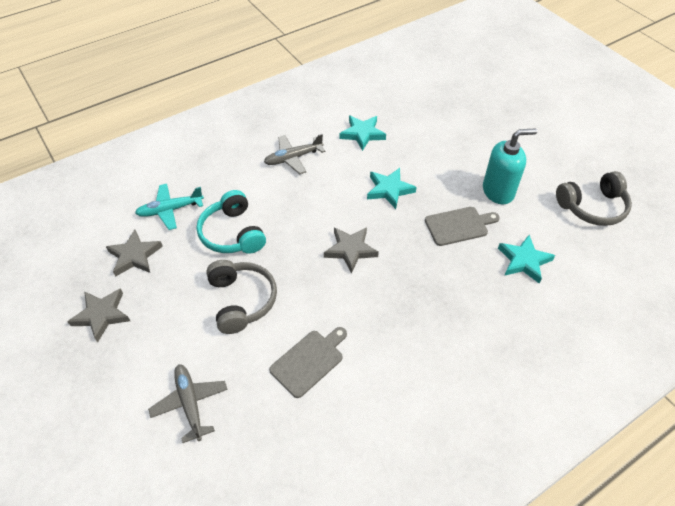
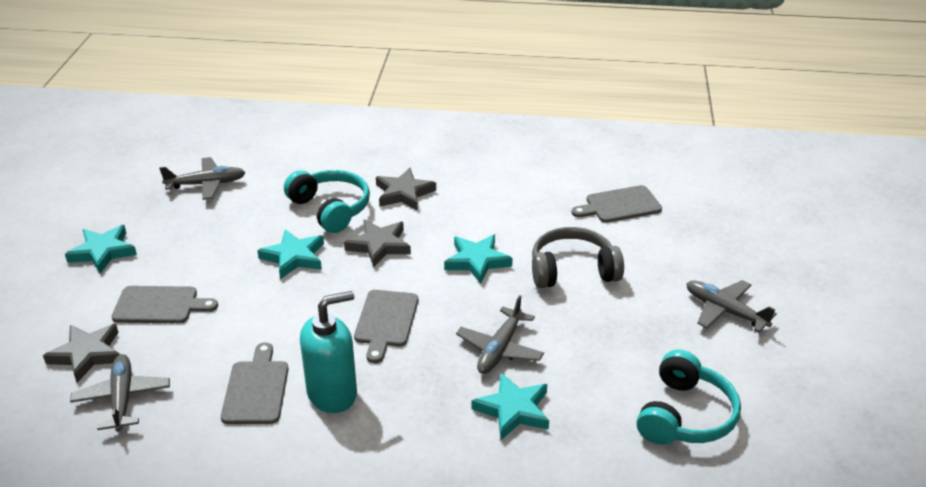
grey cutting board: 2 -> 4
grey headphones: 2 -> 1
grey plane: 2 -> 4
turquoise headphones: 1 -> 2
turquoise plane: 1 -> 0
turquoise star: 3 -> 4

